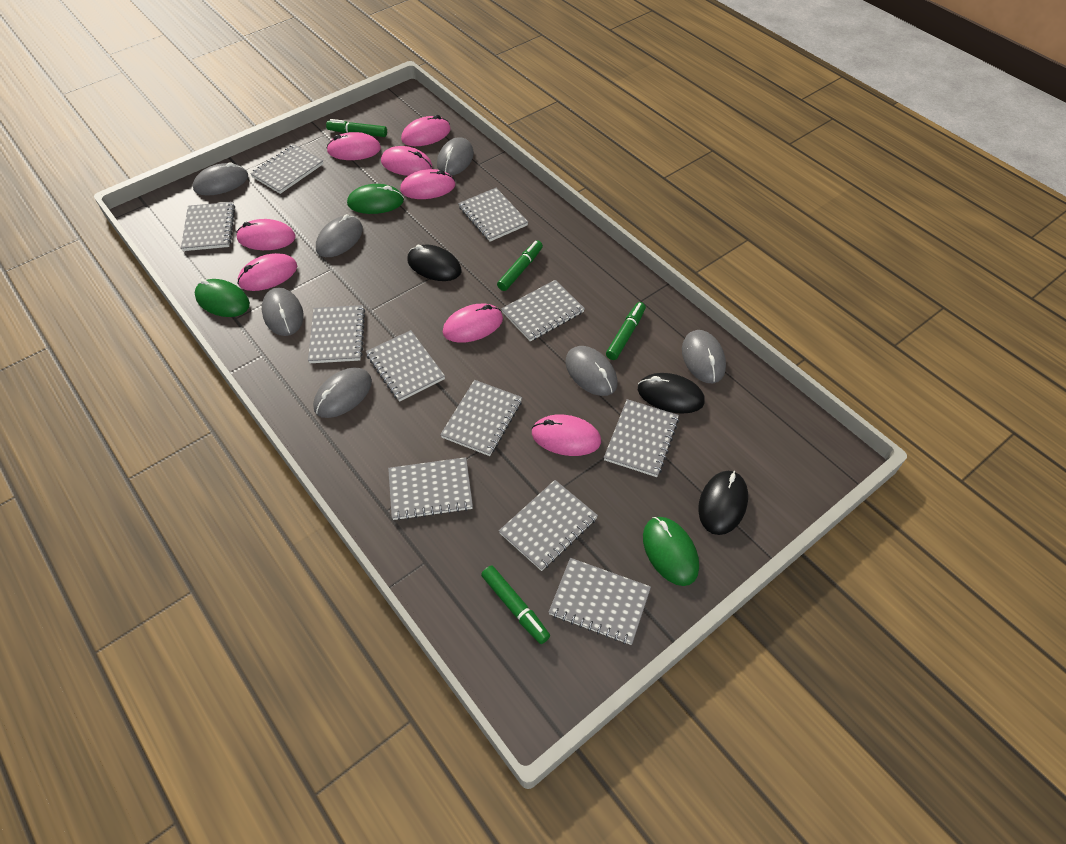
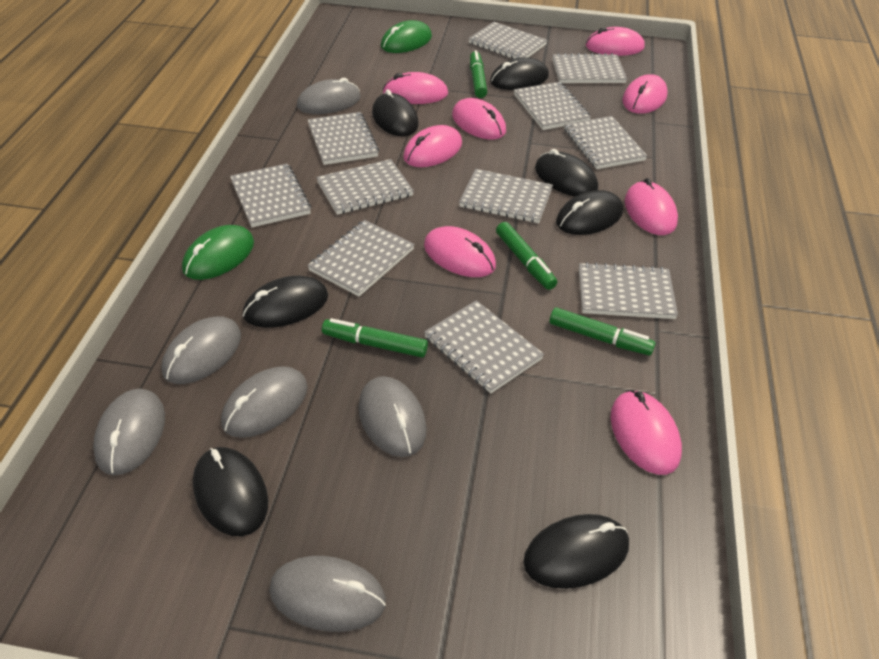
black mouse: 3 -> 7
green mouse: 3 -> 2
grey mouse: 7 -> 6

